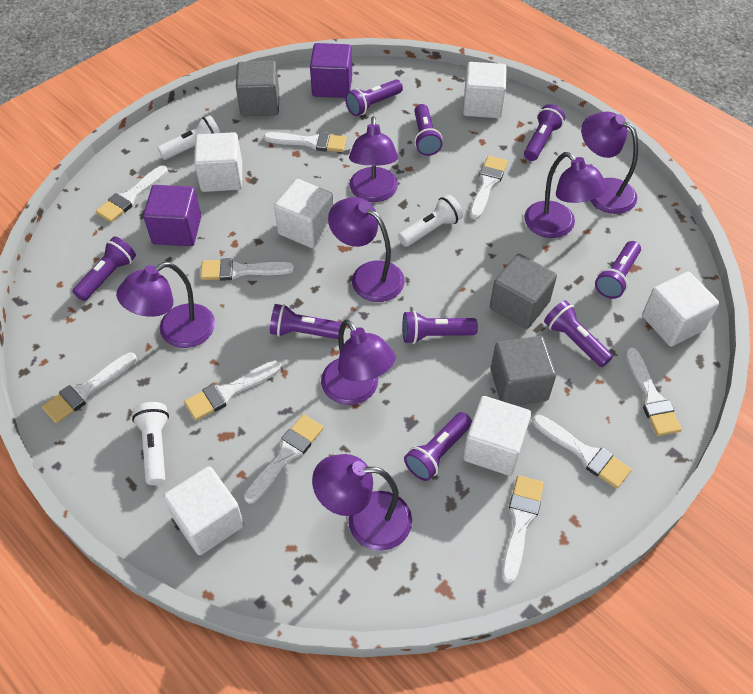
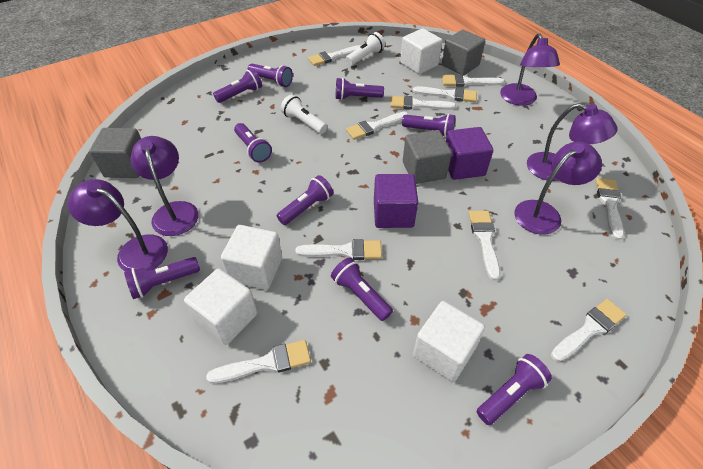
purple lamp: 7 -> 5
white cube: 6 -> 4
white flashlight: 3 -> 2

